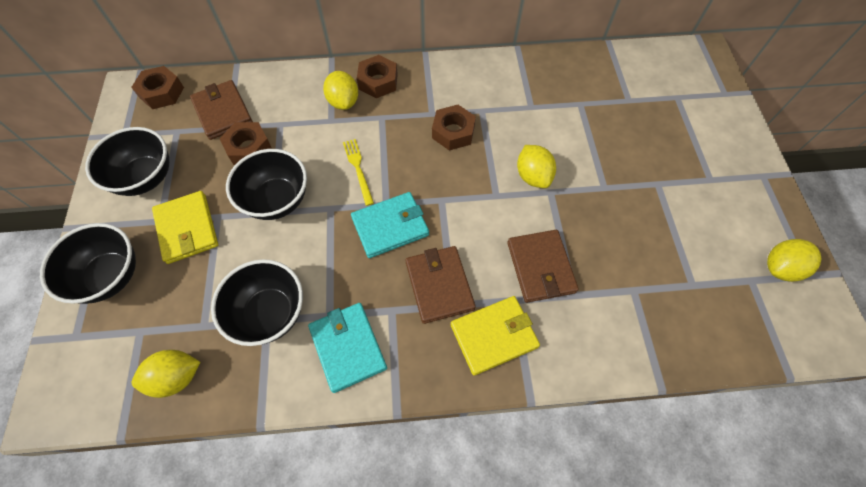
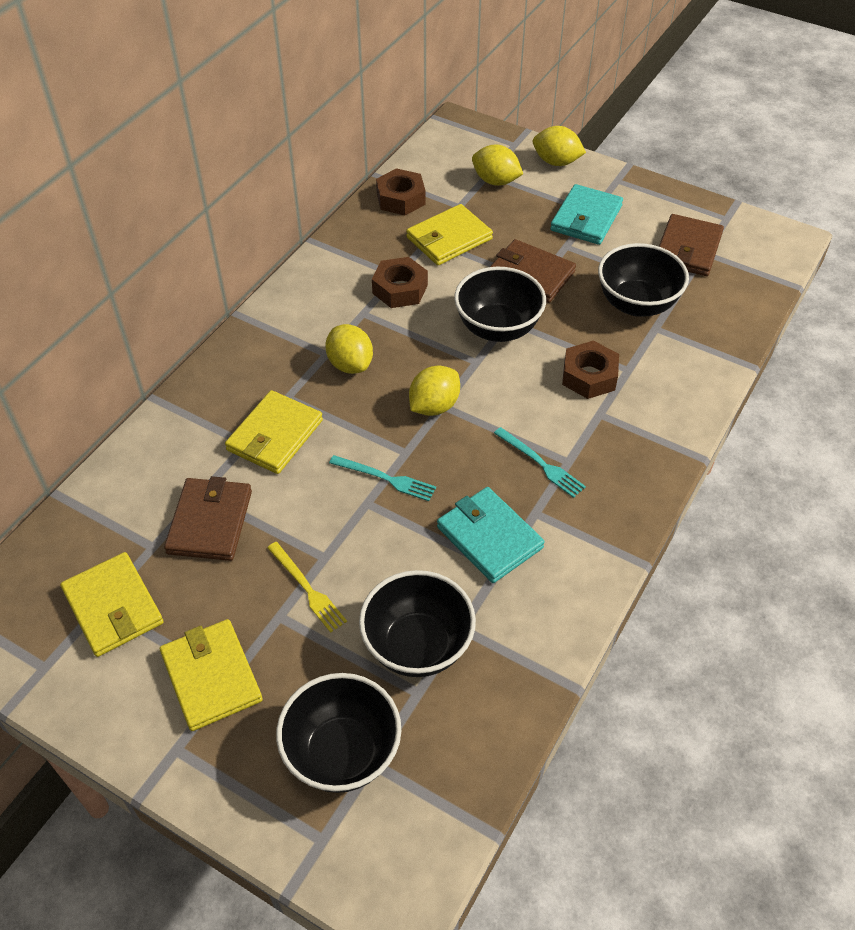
brown nut: 4 -> 3
turquoise fork: 0 -> 2
yellow wallet: 2 -> 4

